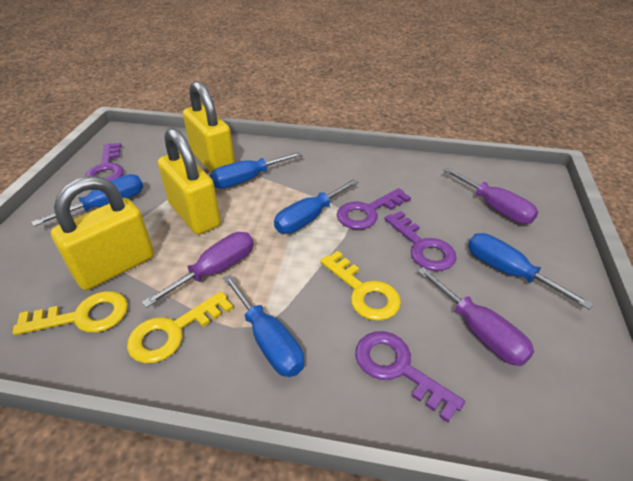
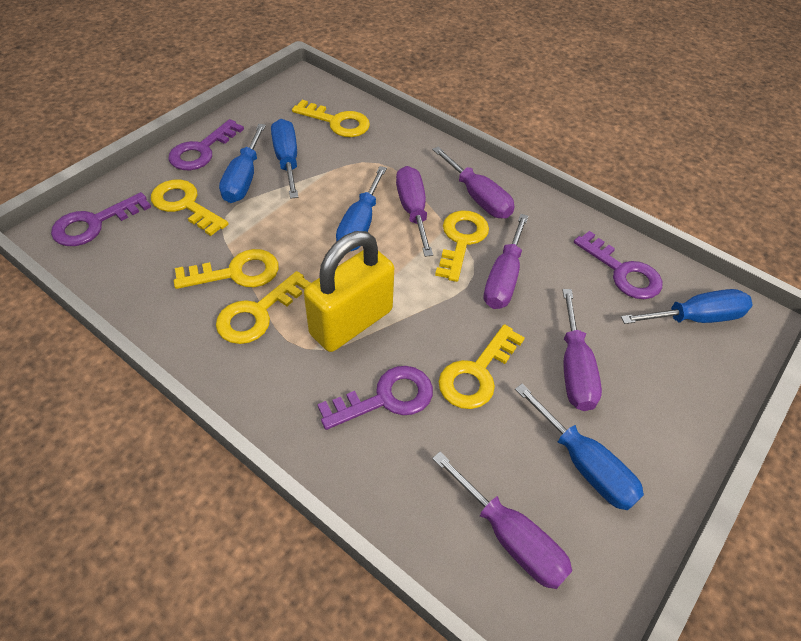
purple screwdriver: 3 -> 5
yellow key: 3 -> 6
yellow padlock: 3 -> 1

